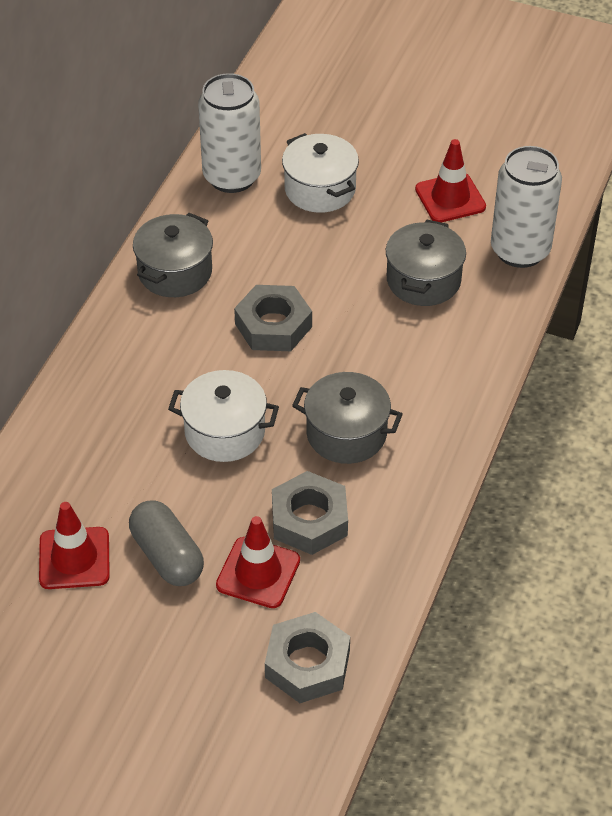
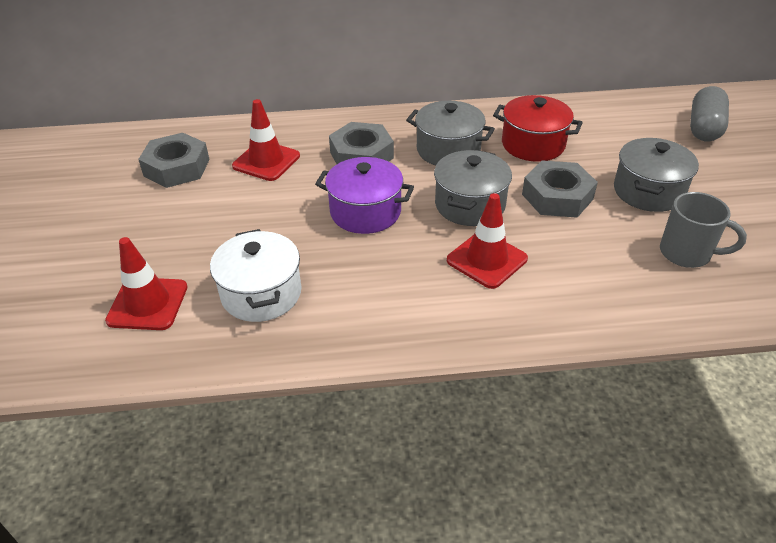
grey mug: 0 -> 1
purple pot: 0 -> 1
red pot: 0 -> 1
white can: 2 -> 0
white pot: 2 -> 1

